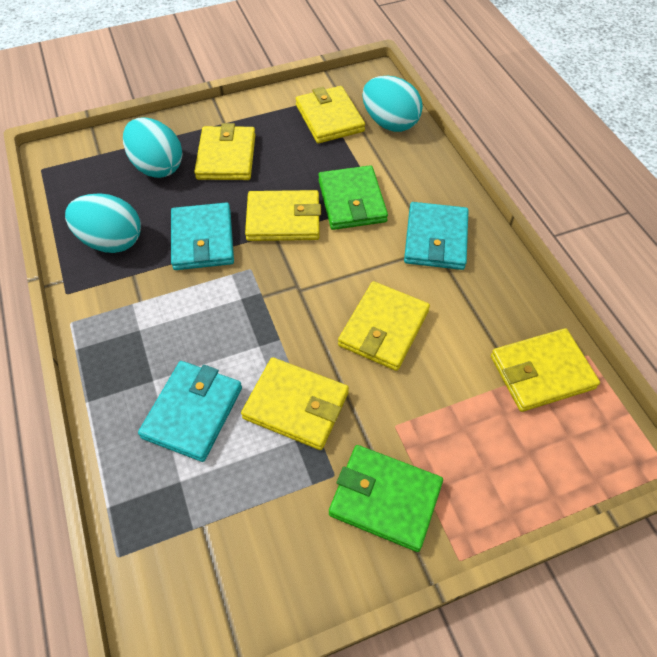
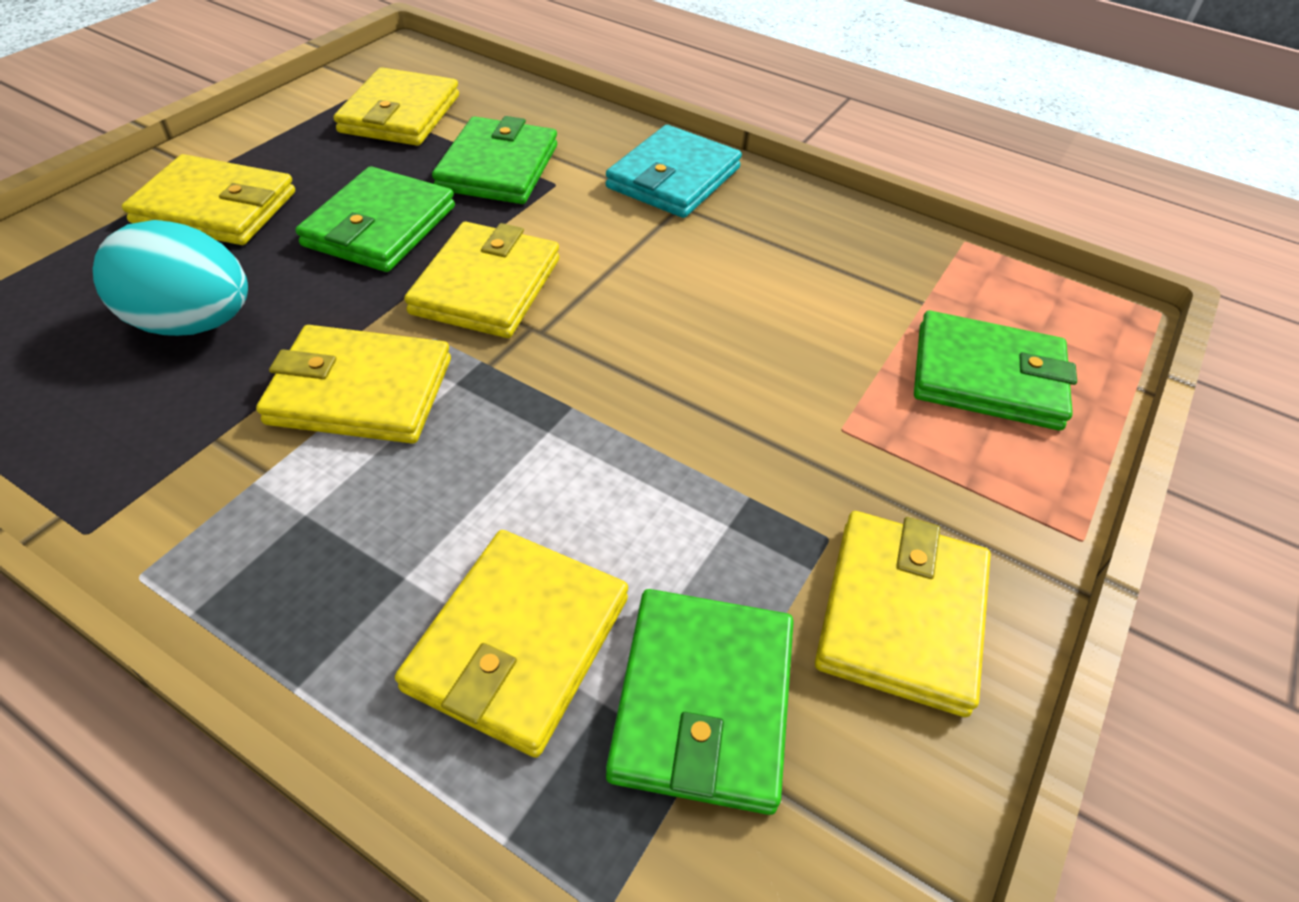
green wallet: 2 -> 4
turquoise egg: 3 -> 1
turquoise wallet: 3 -> 1

